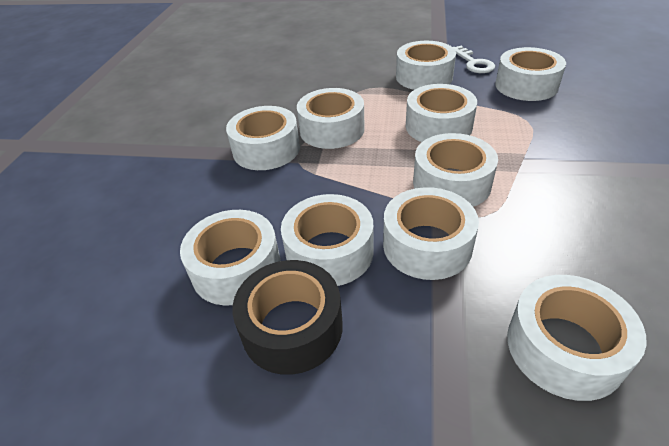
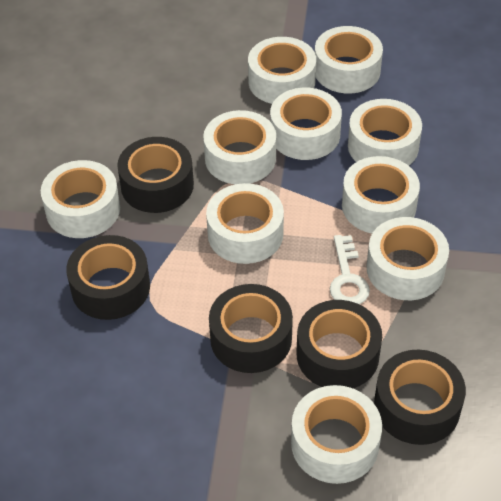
black tape: 1 -> 5

